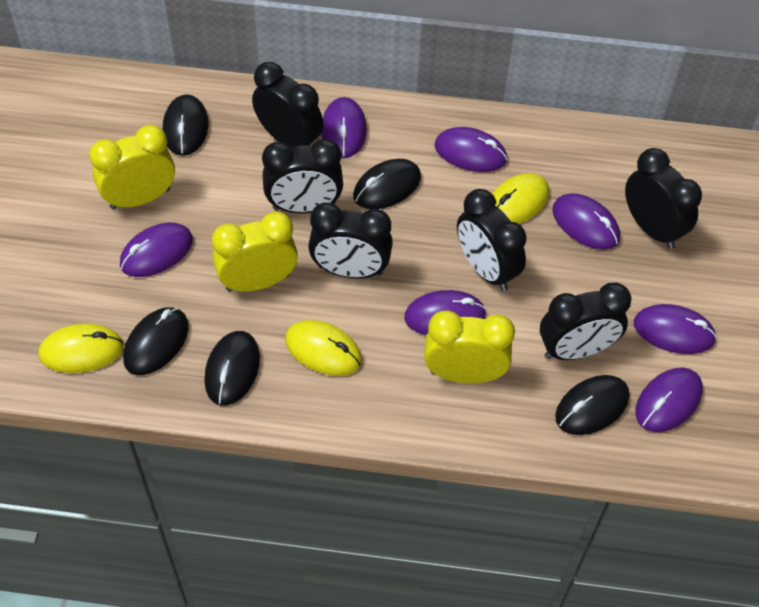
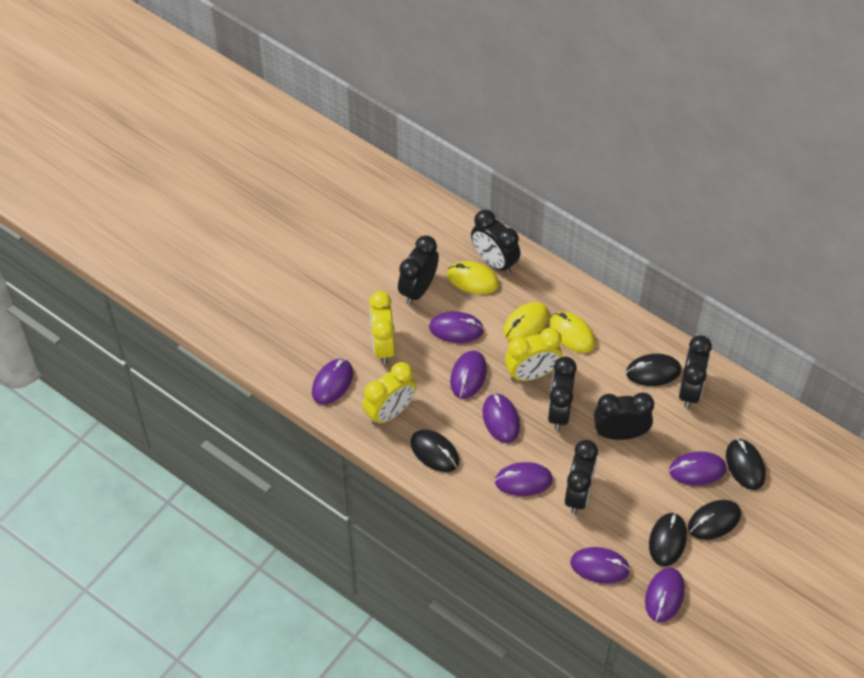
purple mouse: 7 -> 8

